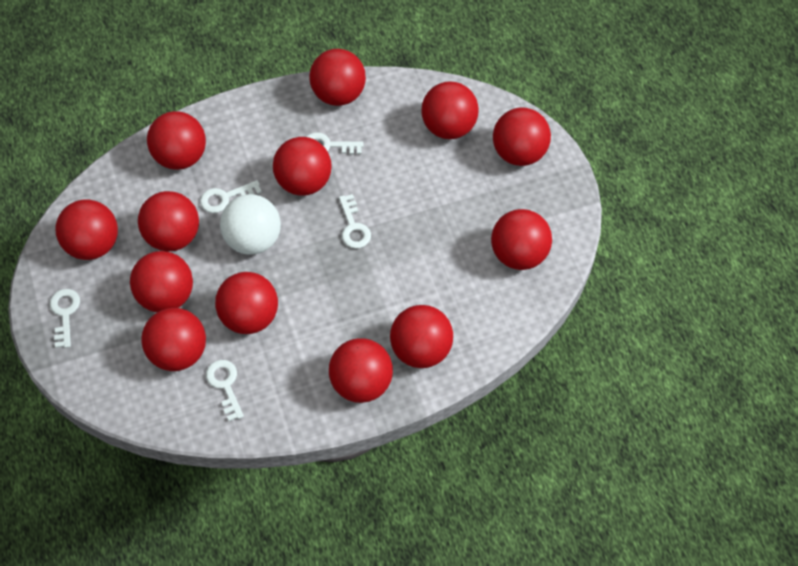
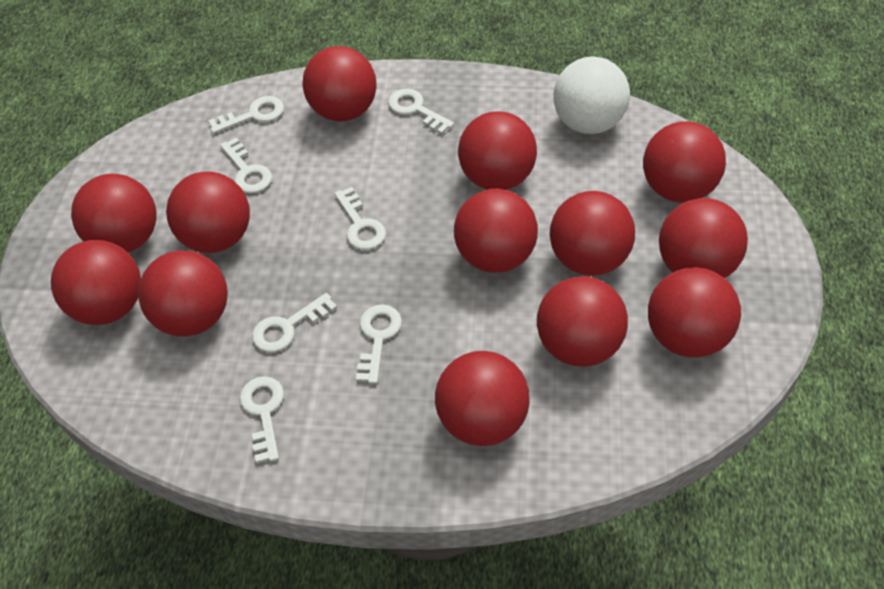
white key: 5 -> 7

